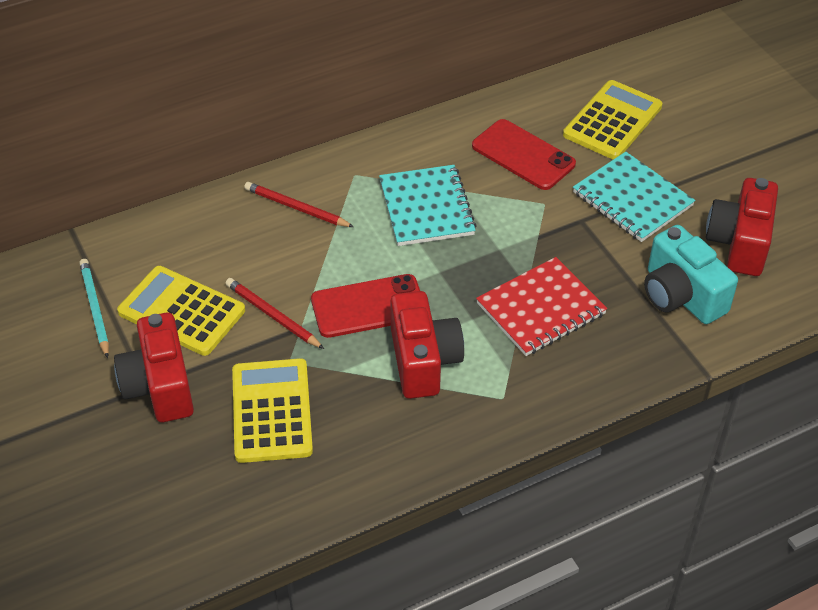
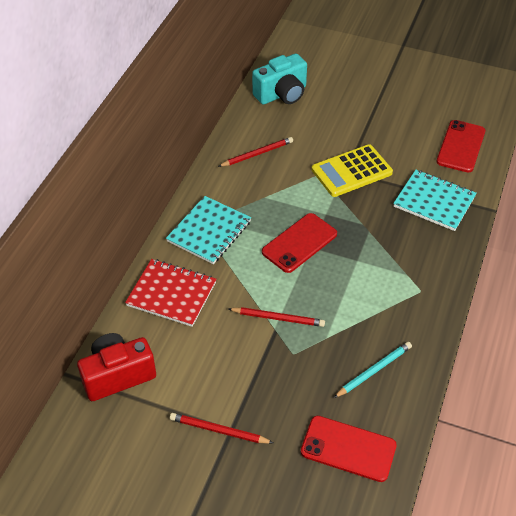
red camera: 3 -> 1
red pencil: 2 -> 3
red phone: 2 -> 3
yellow calculator: 3 -> 1

